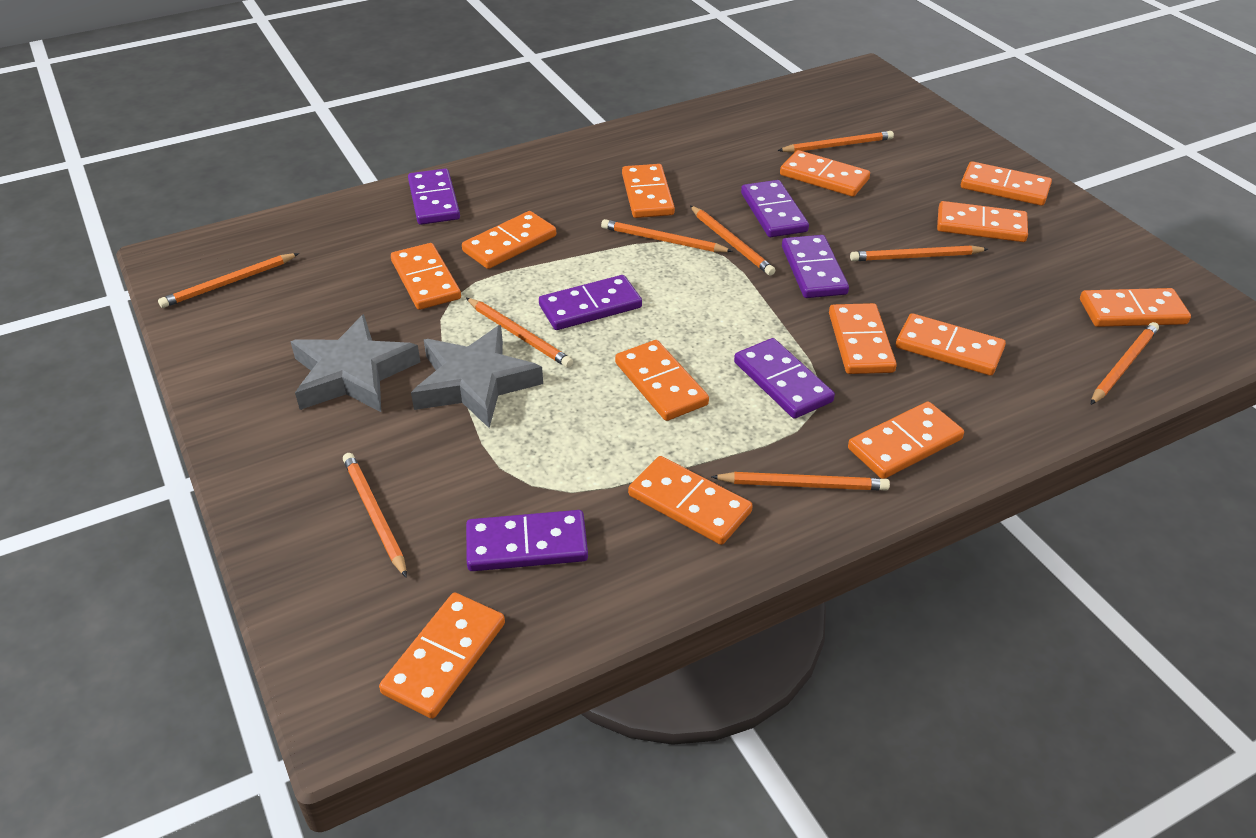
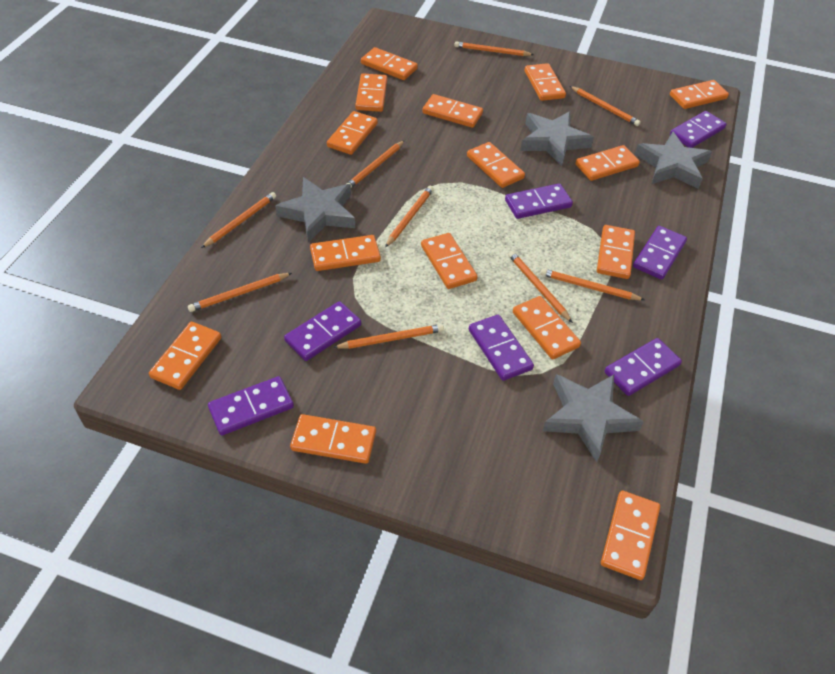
grey star: 2 -> 4
orange domino: 13 -> 15
purple domino: 6 -> 7

